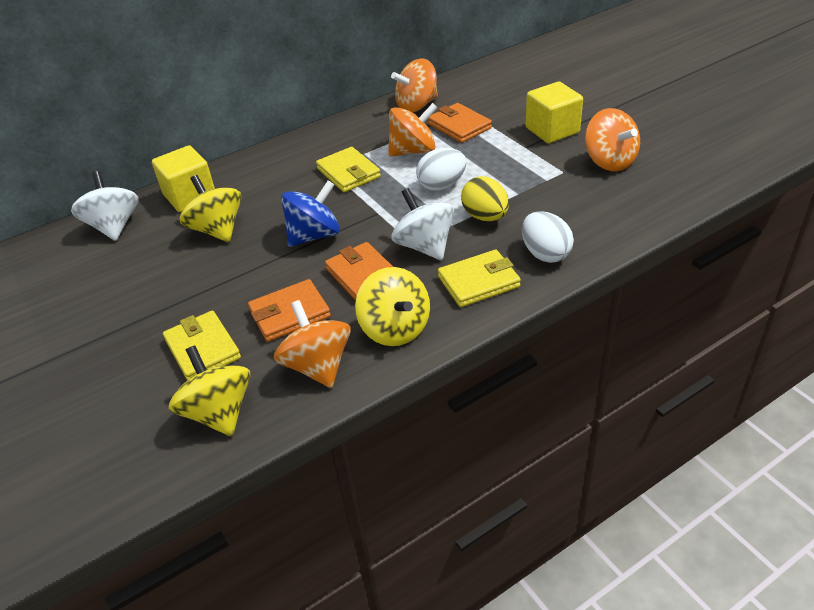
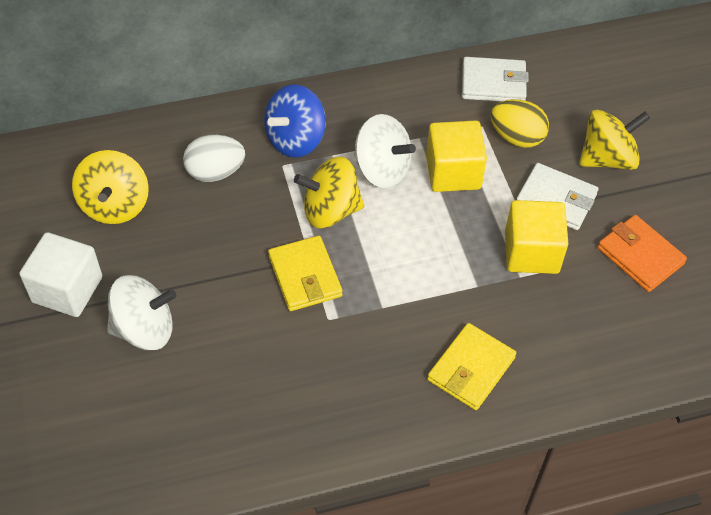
orange spinning top: 4 -> 0
orange wallet: 3 -> 1
white cube: 0 -> 1
white egg: 2 -> 1
white wallet: 0 -> 2
yellow wallet: 3 -> 2

